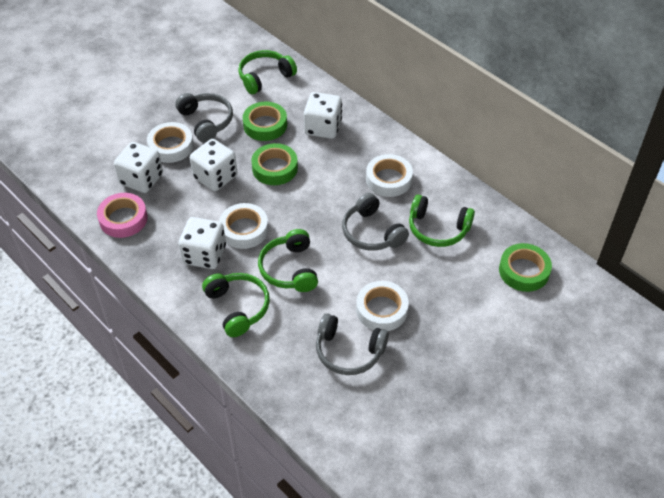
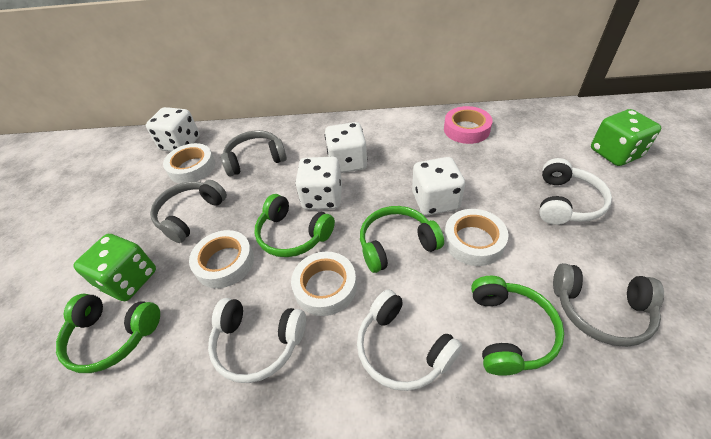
green dice: 0 -> 2
green tape: 3 -> 0
white headphones: 0 -> 3

